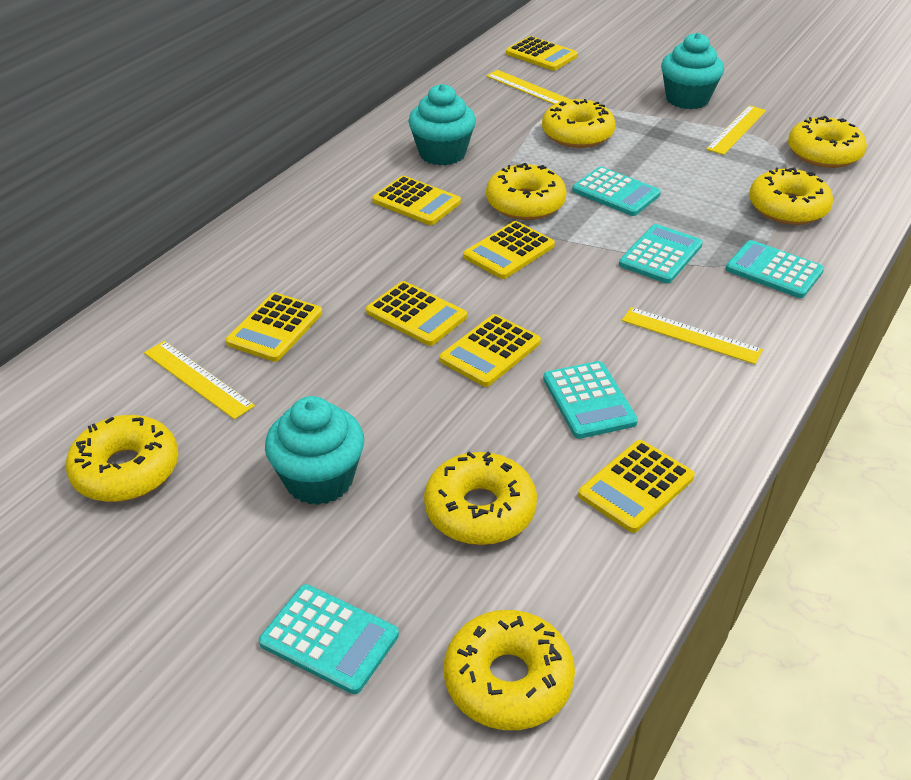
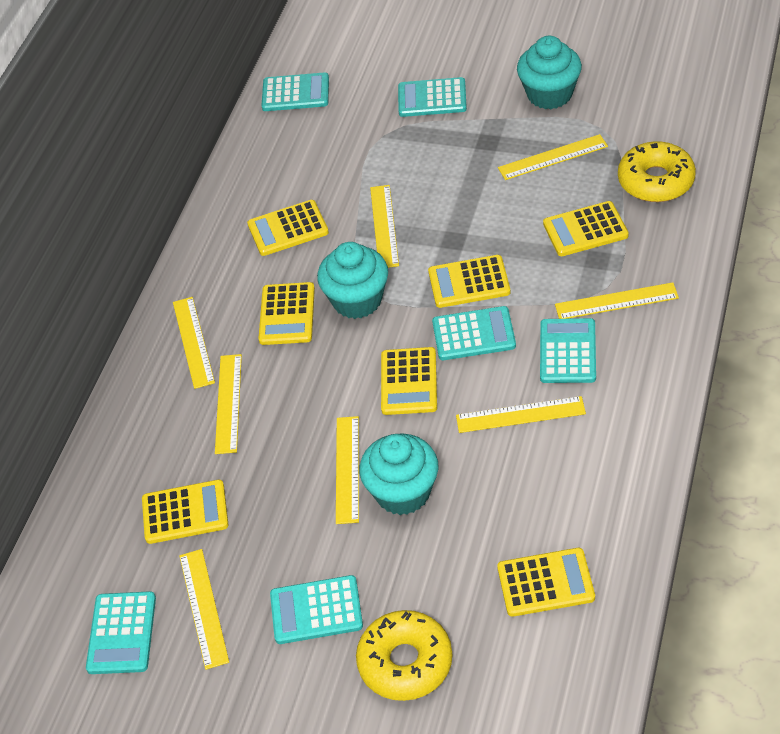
turquoise calculator: 5 -> 6
yellow donut: 7 -> 2
yellow ruler: 4 -> 8

